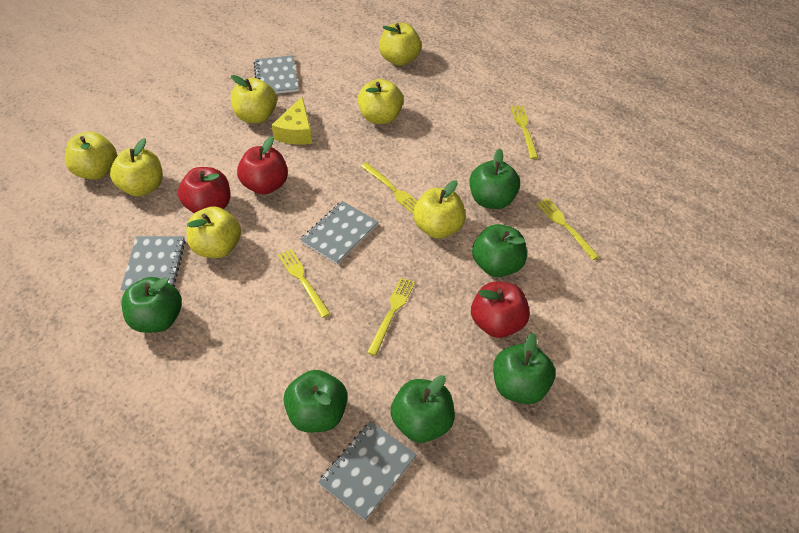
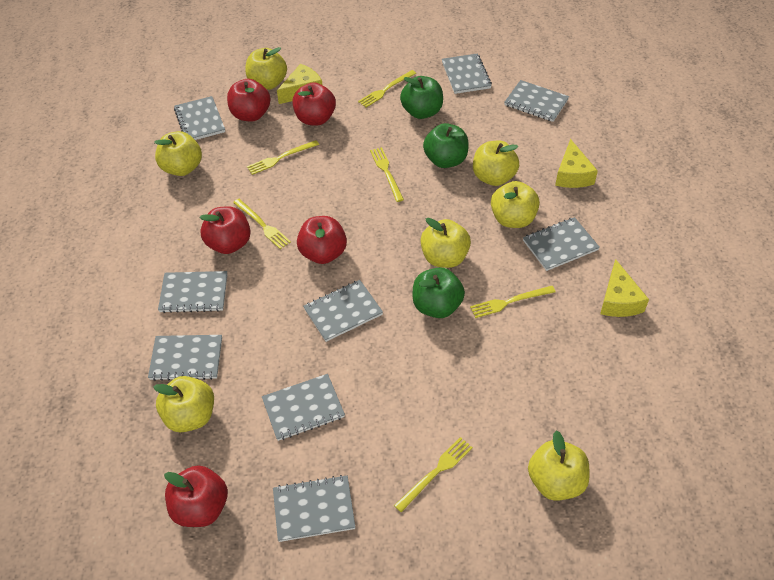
green apple: 6 -> 3
grey notebook: 4 -> 9
red apple: 3 -> 5
yellow cheese: 1 -> 3
yellow fork: 5 -> 6

